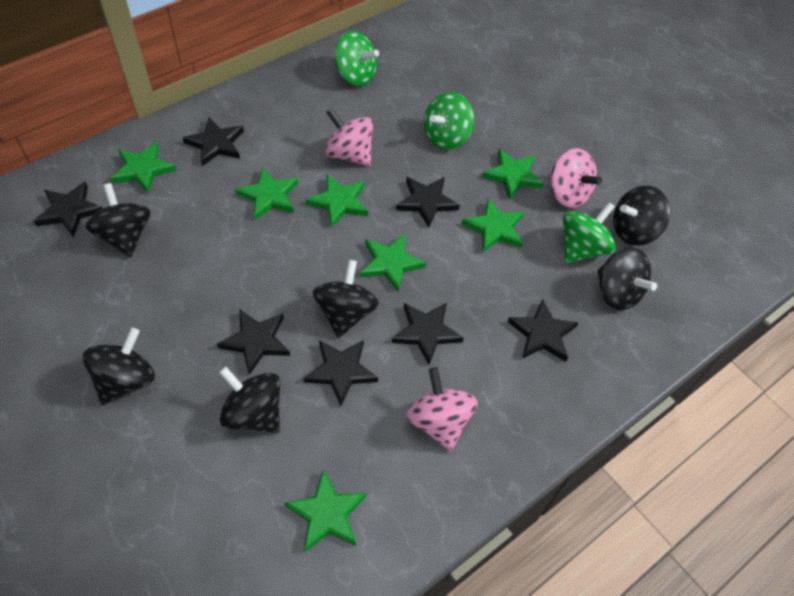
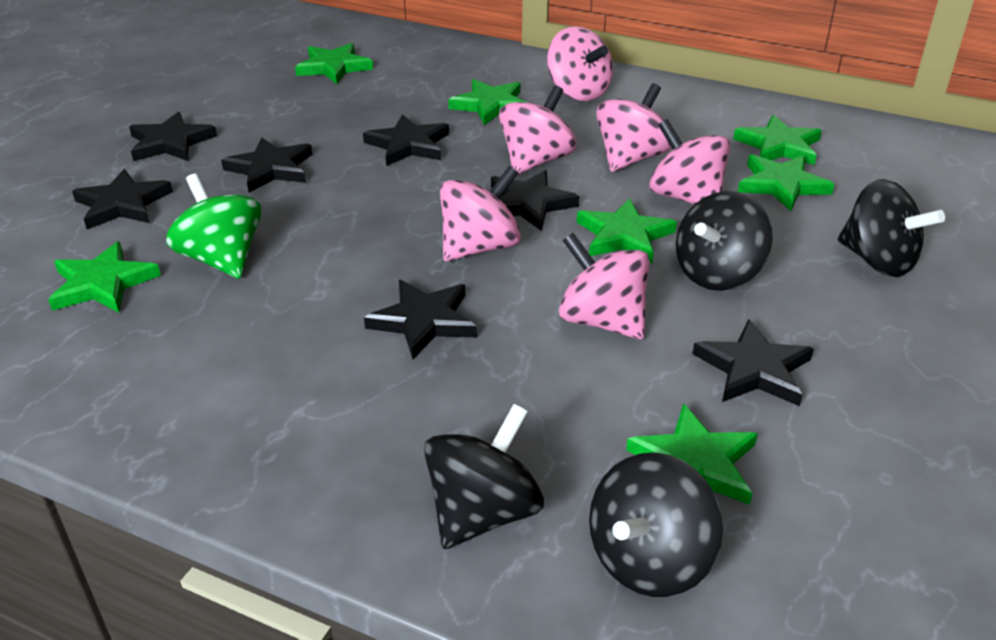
black spinning top: 6 -> 4
green spinning top: 3 -> 1
pink spinning top: 3 -> 6

